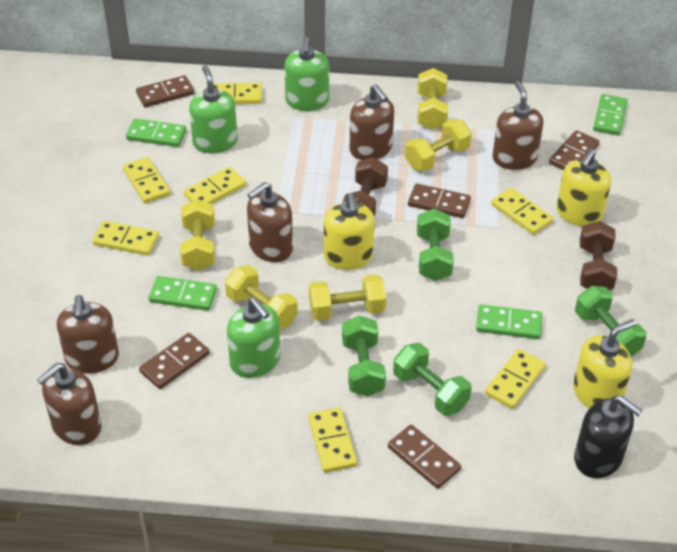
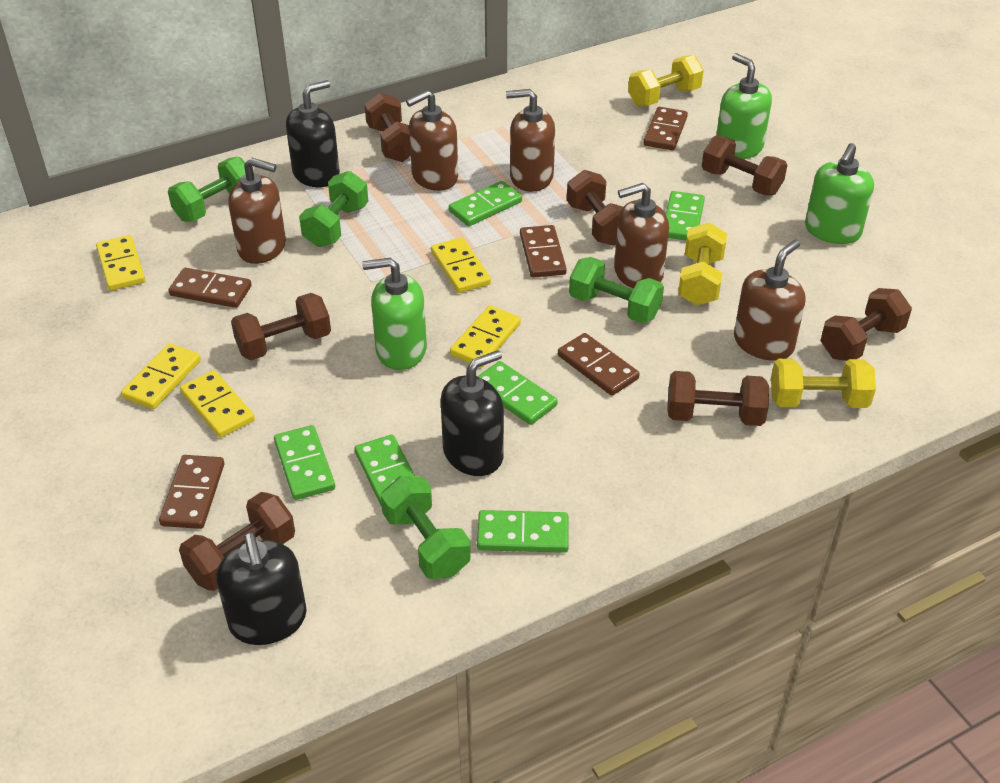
black soap dispenser: 1 -> 3
brown dumbbell: 2 -> 7
green domino: 4 -> 6
yellow domino: 7 -> 5
yellow dumbbell: 5 -> 3
yellow soap dispenser: 3 -> 0

